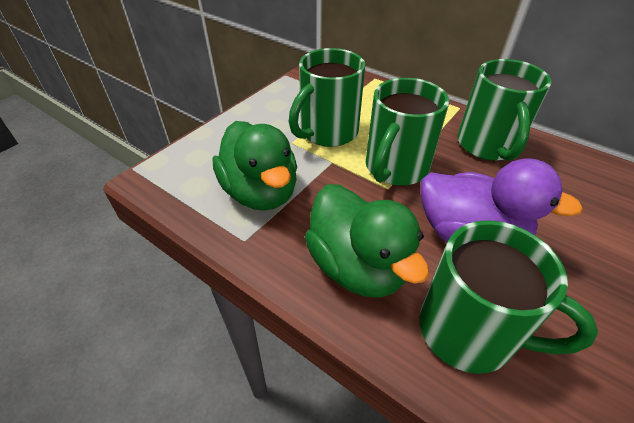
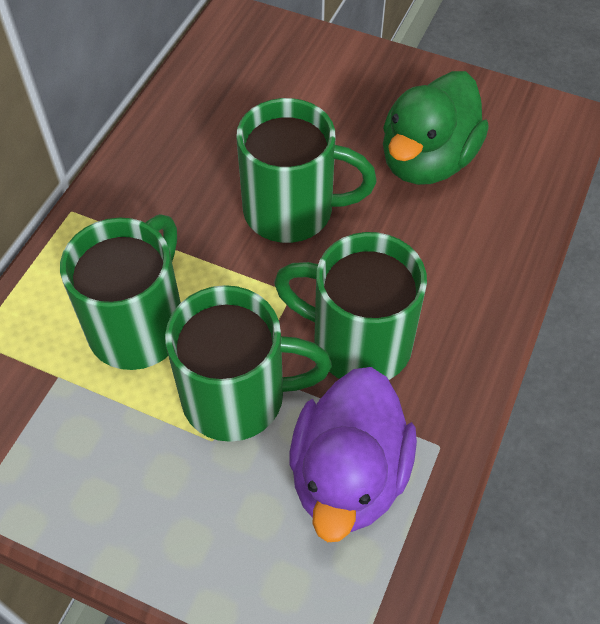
green duck: 2 -> 1

